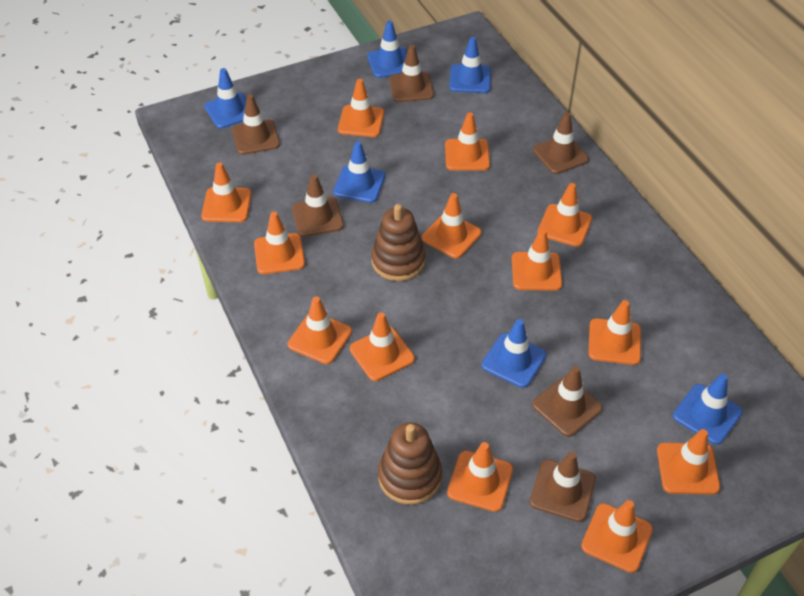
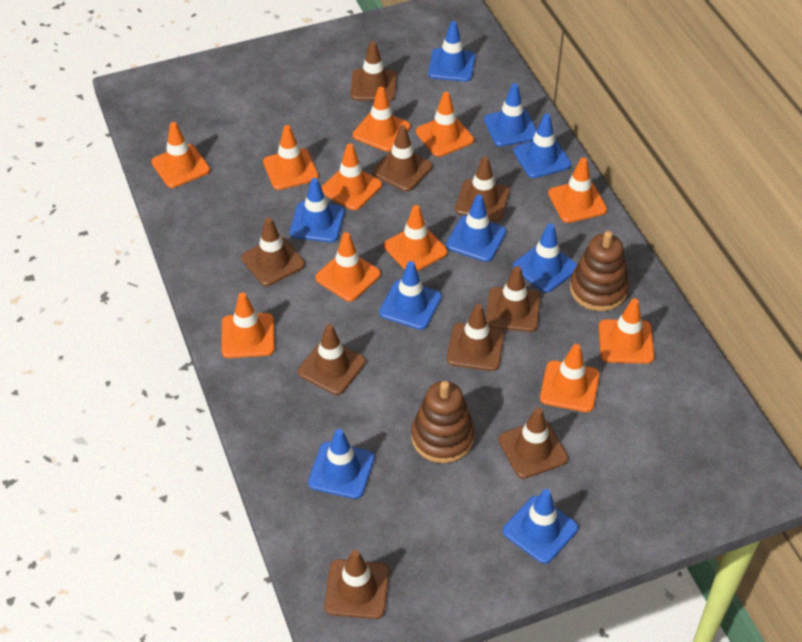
blue traffic cone: 6 -> 9
brown traffic cone: 6 -> 9
orange traffic cone: 13 -> 11

